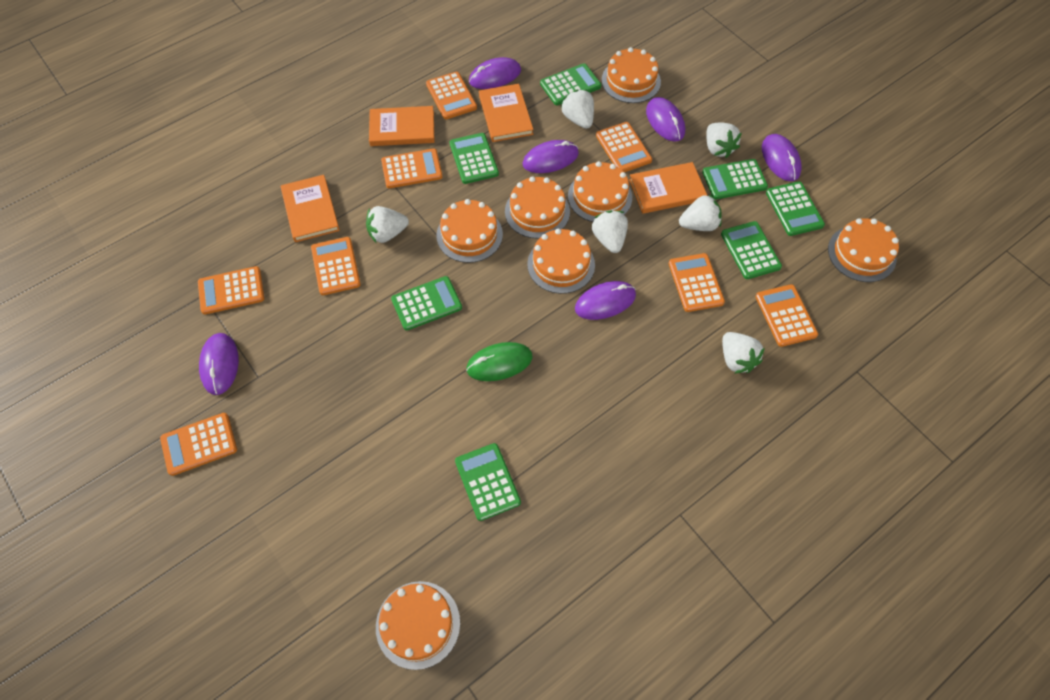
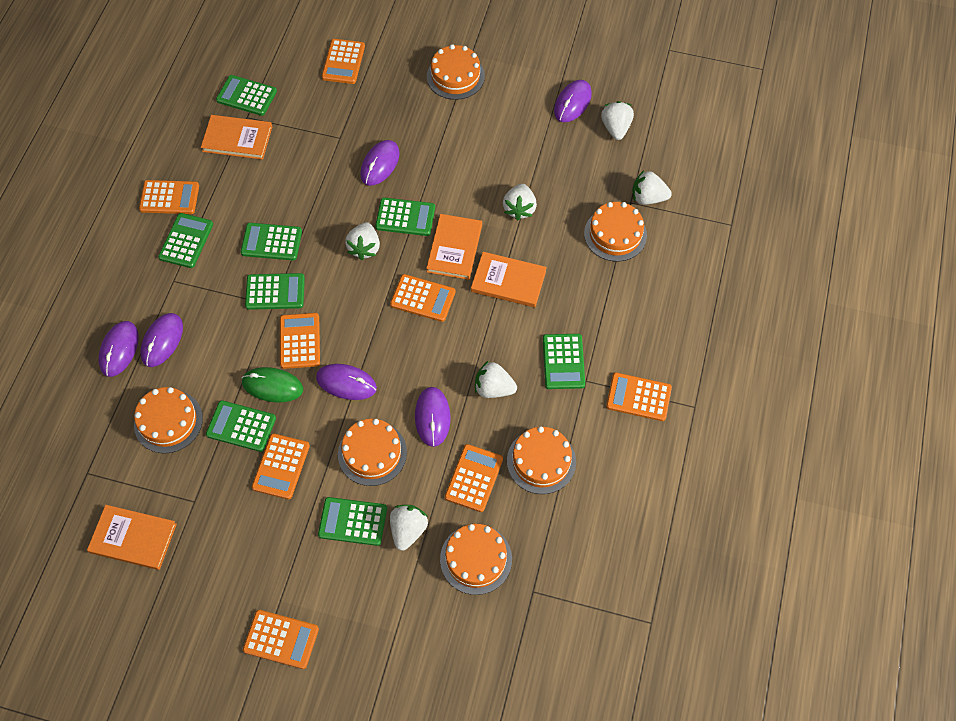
green calculator: 7 -> 8
orange cake: 7 -> 6

